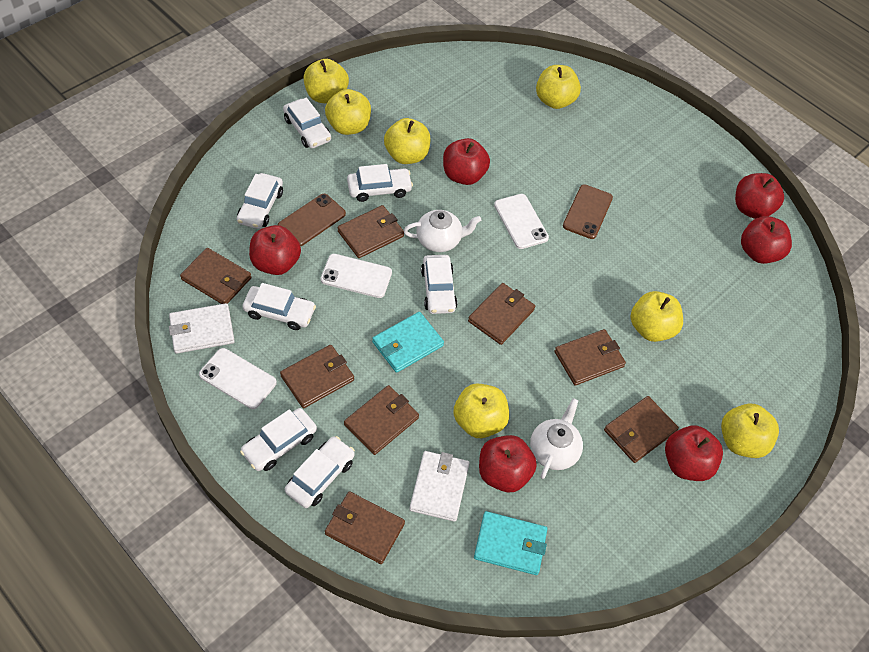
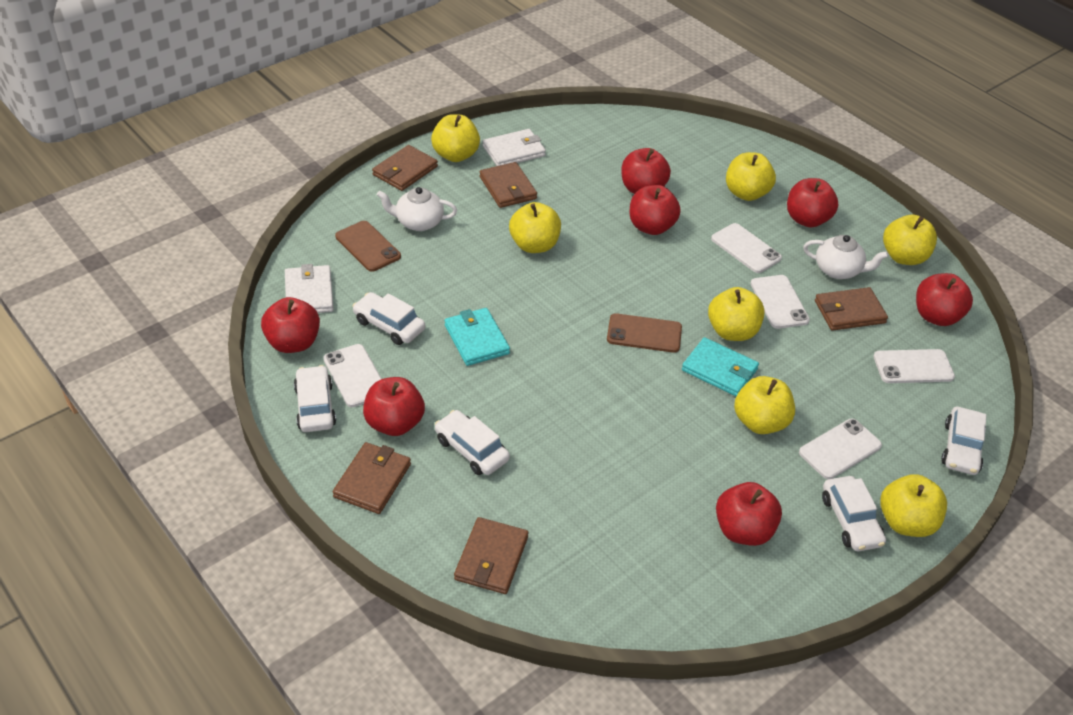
brown wallet: 8 -> 5
red apple: 6 -> 7
white car: 7 -> 5
white phone: 3 -> 5

